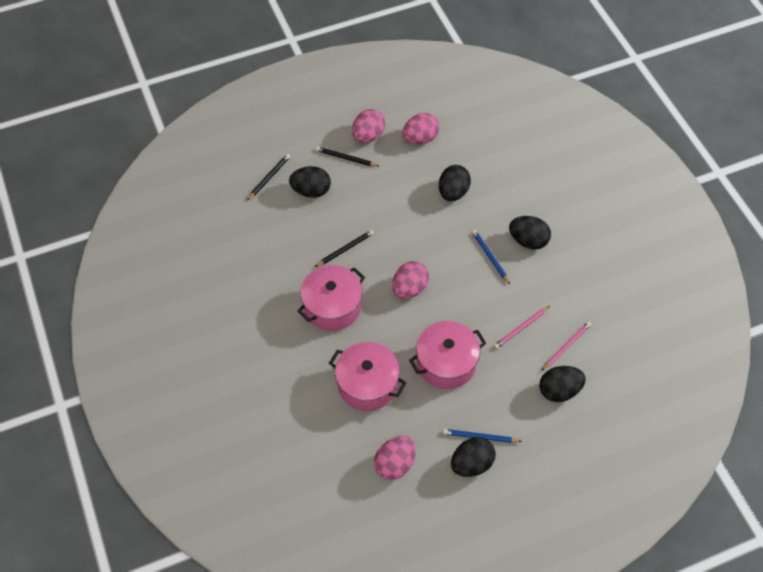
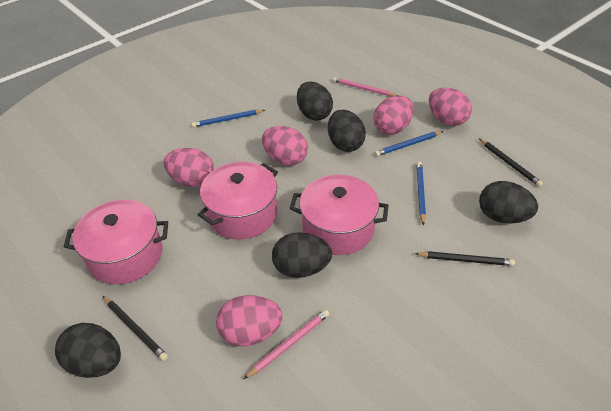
blue pencil: 2 -> 3
pink egg: 4 -> 5

